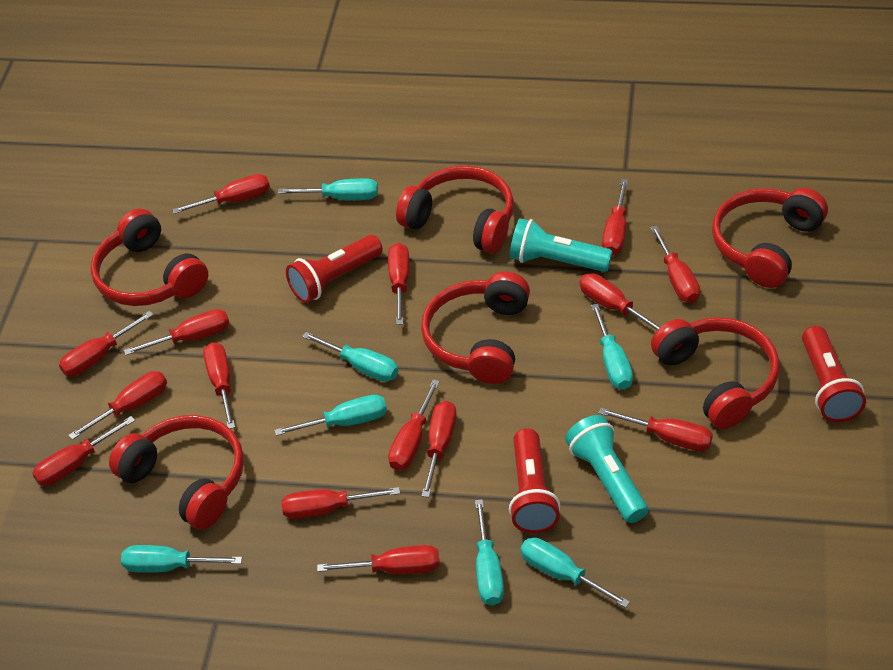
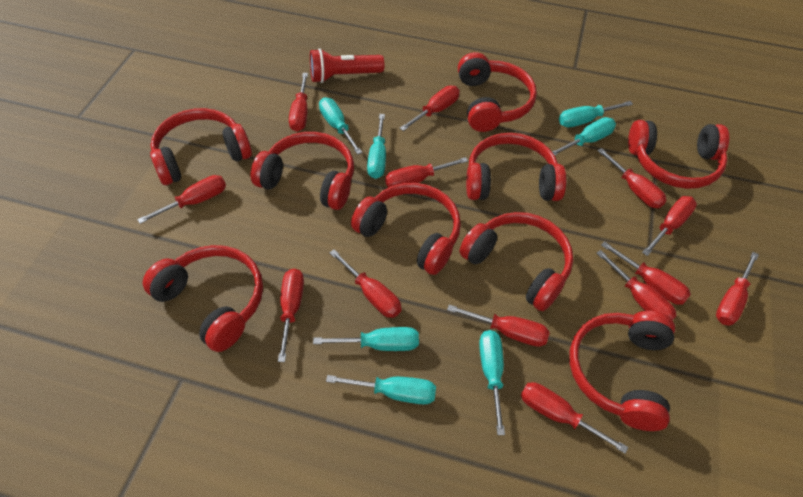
red flashlight: 3 -> 1
red headphones: 6 -> 9
red screwdriver: 15 -> 13
turquoise flashlight: 2 -> 0

